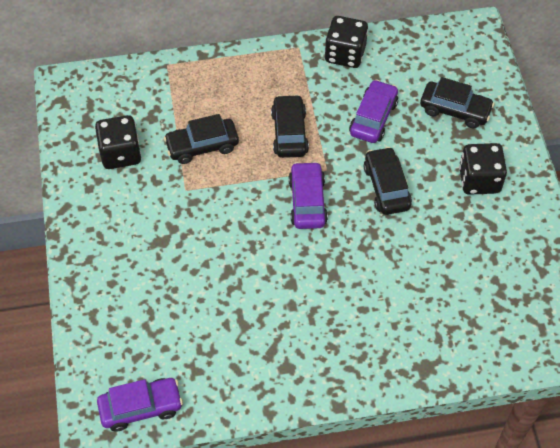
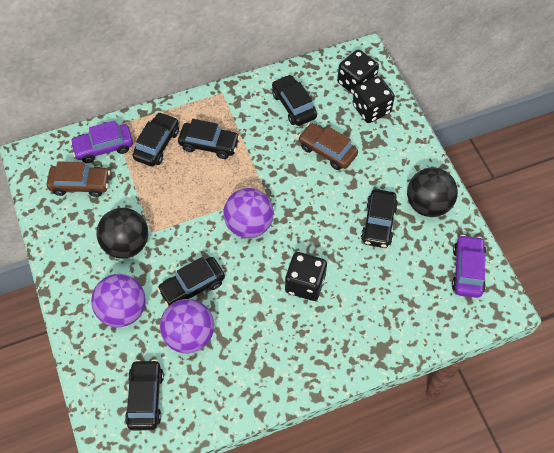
black ball: 0 -> 2
black car: 4 -> 6
brown car: 0 -> 2
purple ball: 0 -> 3
purple car: 3 -> 2

